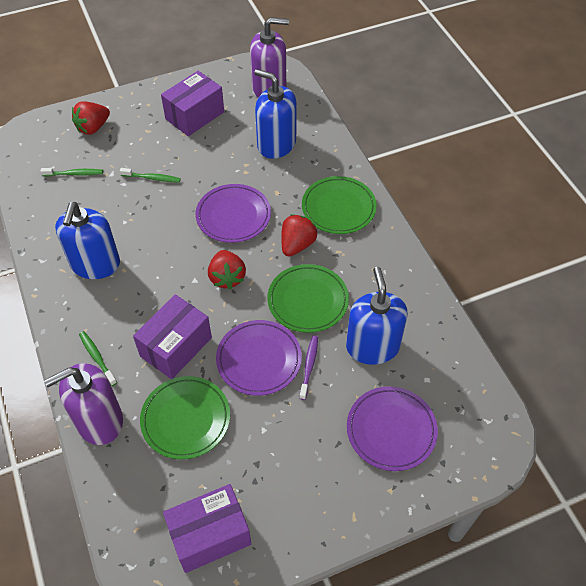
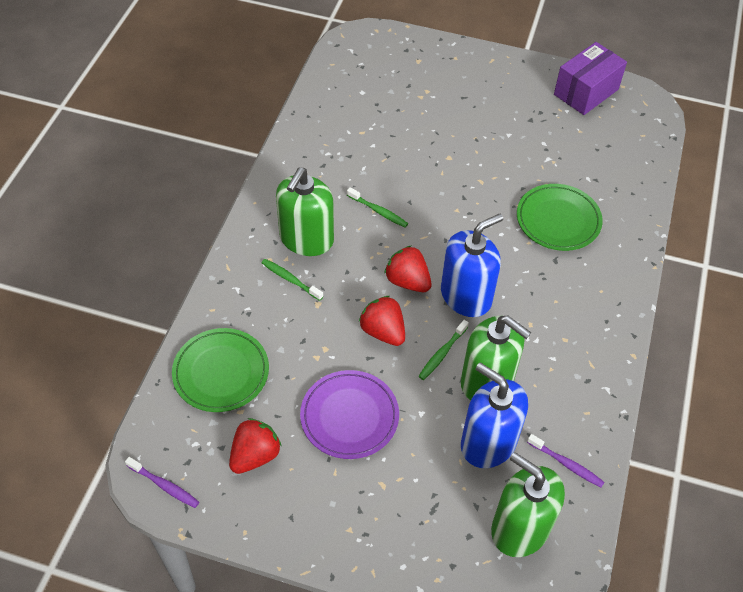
blue soap dispenser: 3 -> 2
green plate: 3 -> 2
green soap dispenser: 0 -> 3
purple box: 3 -> 1
purple plate: 3 -> 1
purple soap dispenser: 2 -> 0
purple toothbrush: 1 -> 2

